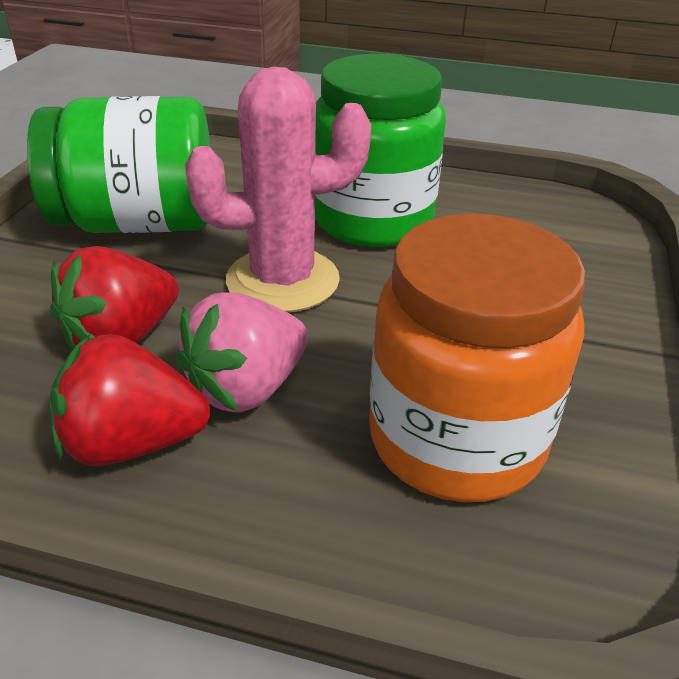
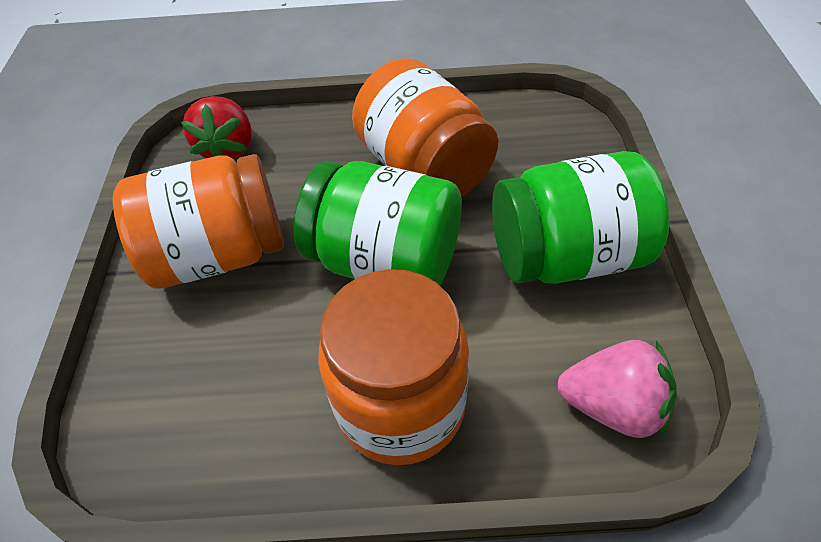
orange jar: 1 -> 3
pink cactus: 1 -> 0
red strawberry: 2 -> 1

